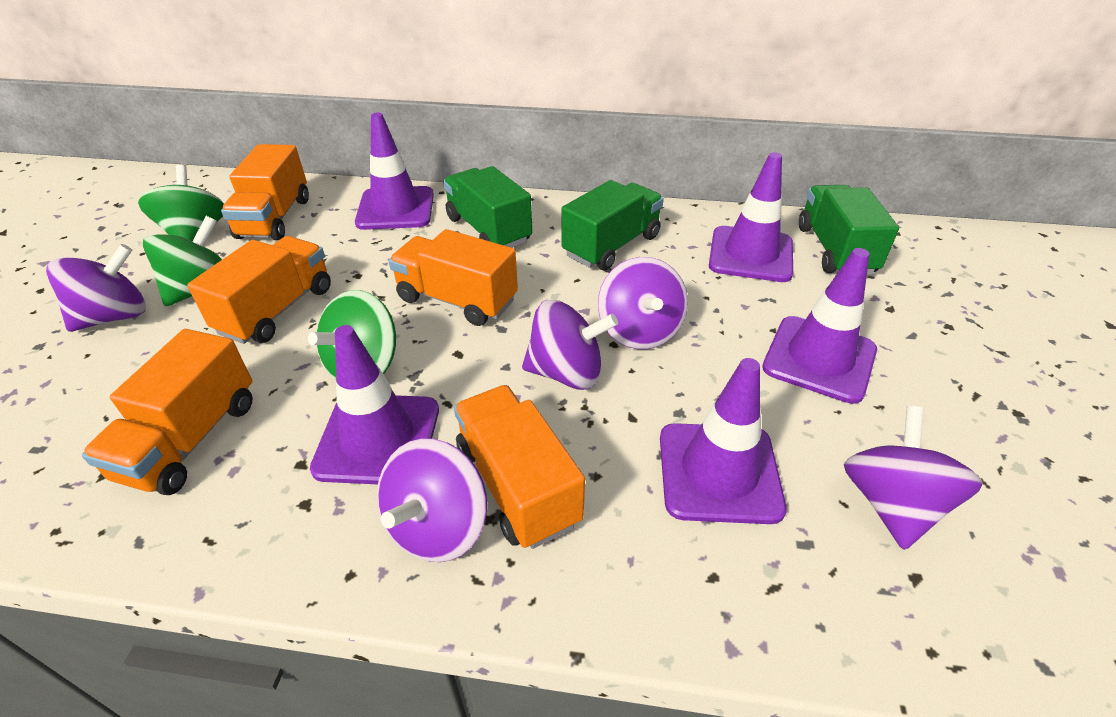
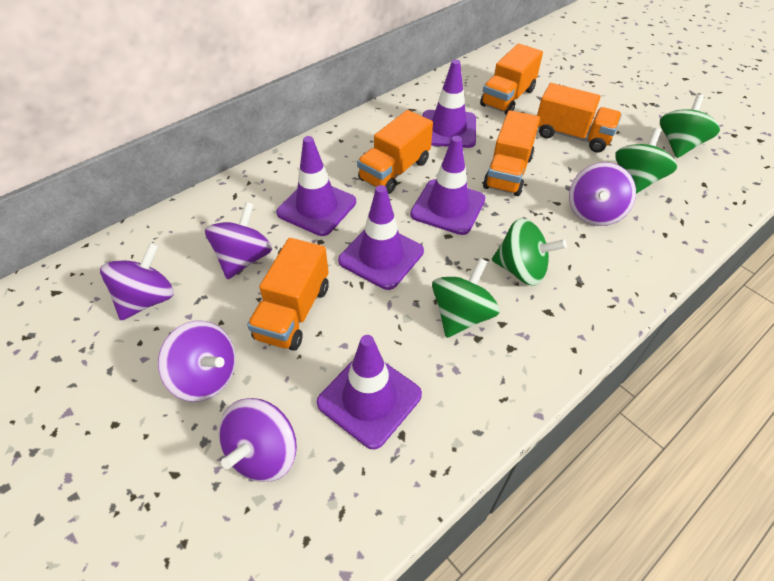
green spinning top: 3 -> 4
green truck: 3 -> 0

